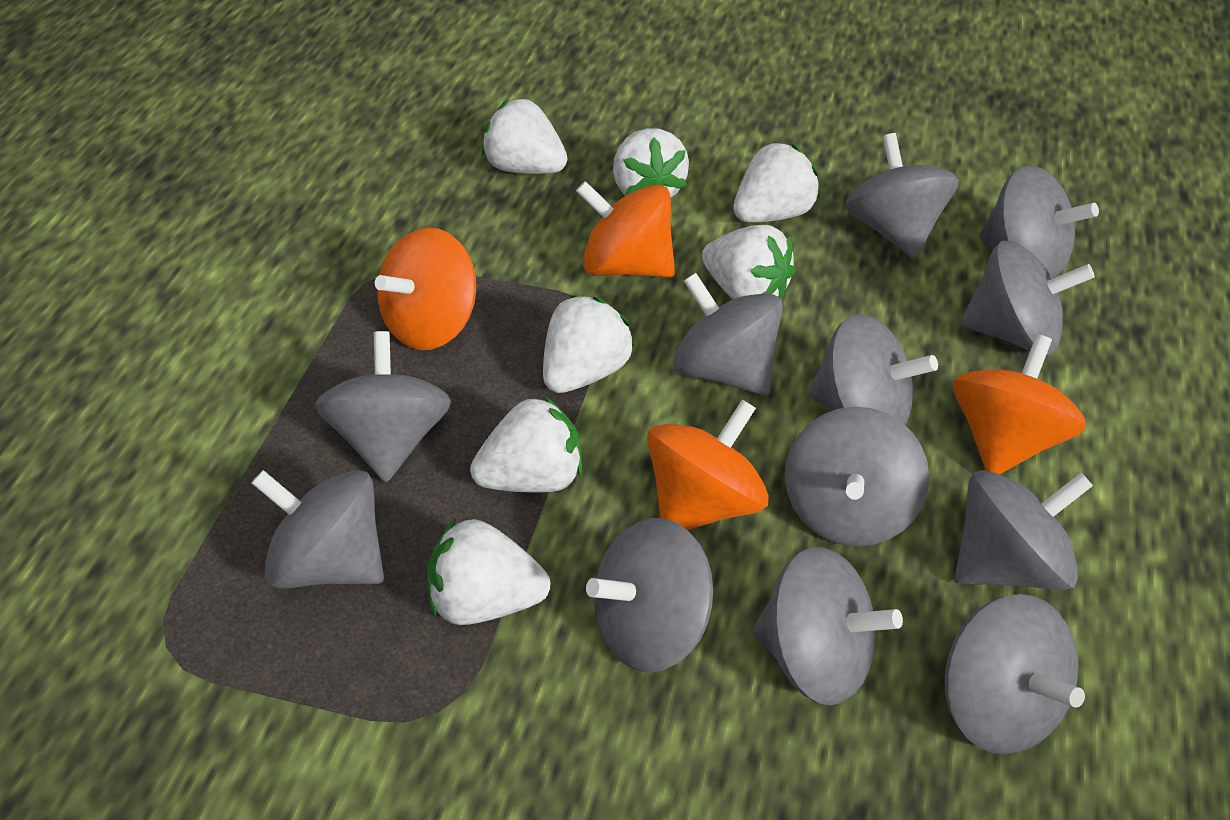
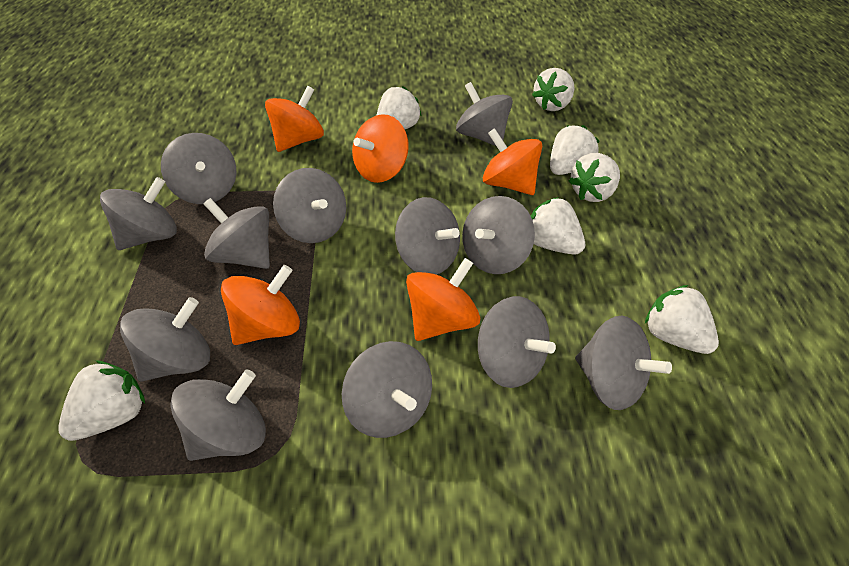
orange spinning top: 4 -> 5

